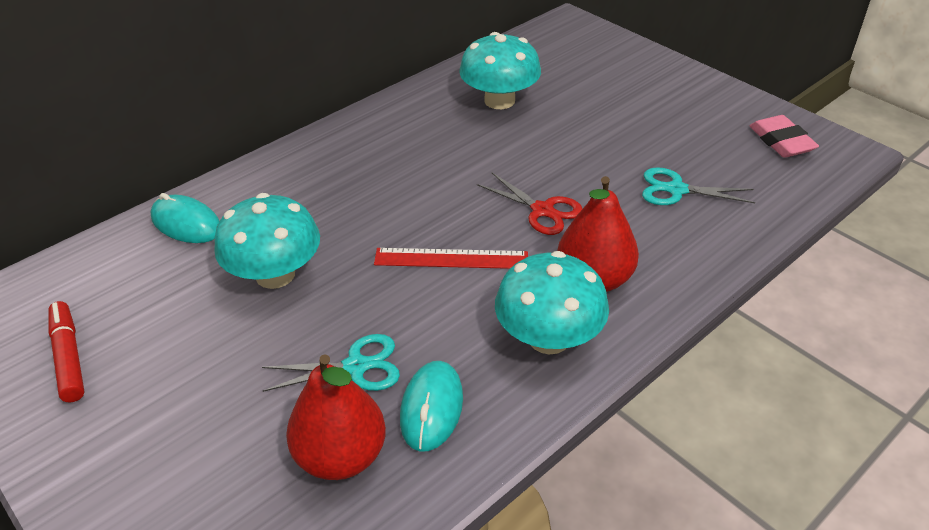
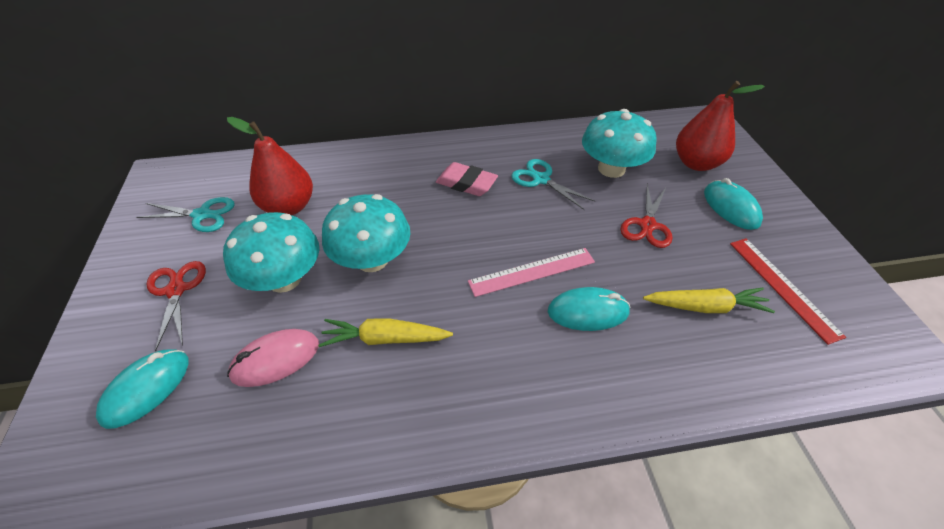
pink mouse: 0 -> 1
pink ruler: 0 -> 1
red marker: 1 -> 0
red scissors: 1 -> 2
turquoise mouse: 2 -> 3
yellow carrot: 0 -> 2

